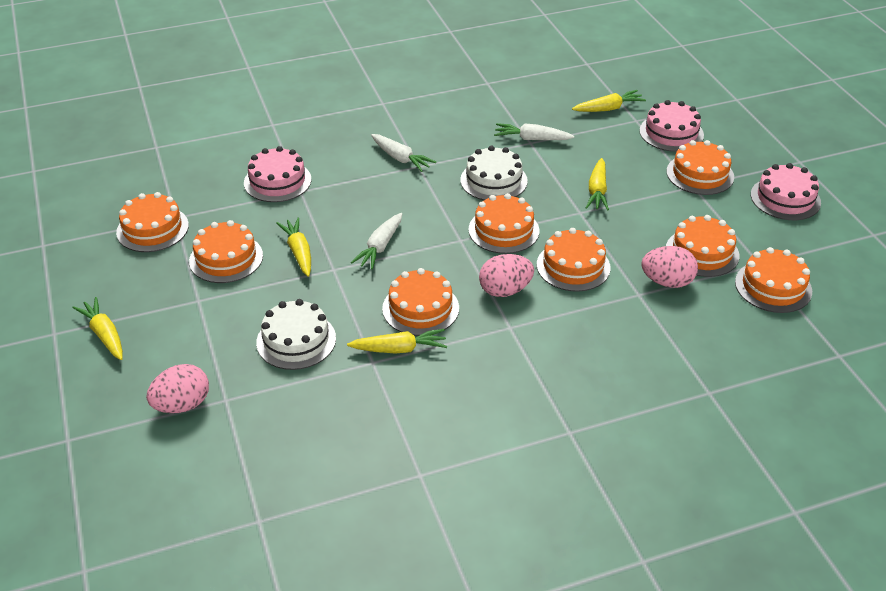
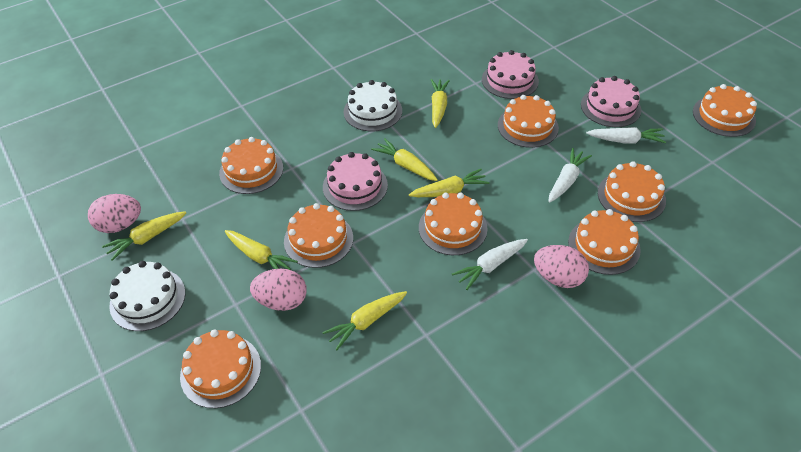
yellow carrot: 5 -> 6

